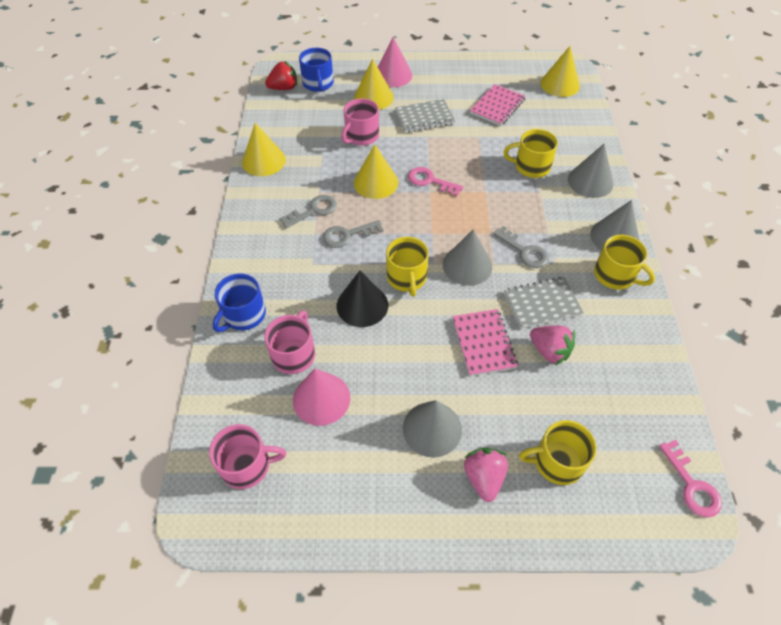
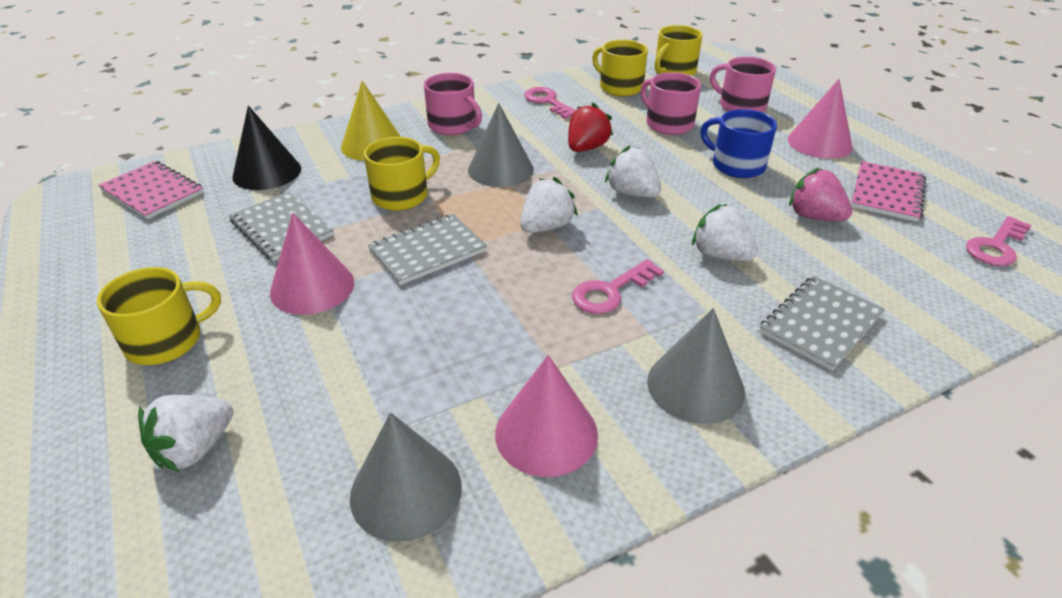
blue mug: 2 -> 1
grey cone: 4 -> 3
grey key: 3 -> 0
grey notebook: 2 -> 3
pink cone: 2 -> 3
pink key: 2 -> 3
pink strawberry: 2 -> 1
white strawberry: 0 -> 4
yellow cone: 4 -> 1

